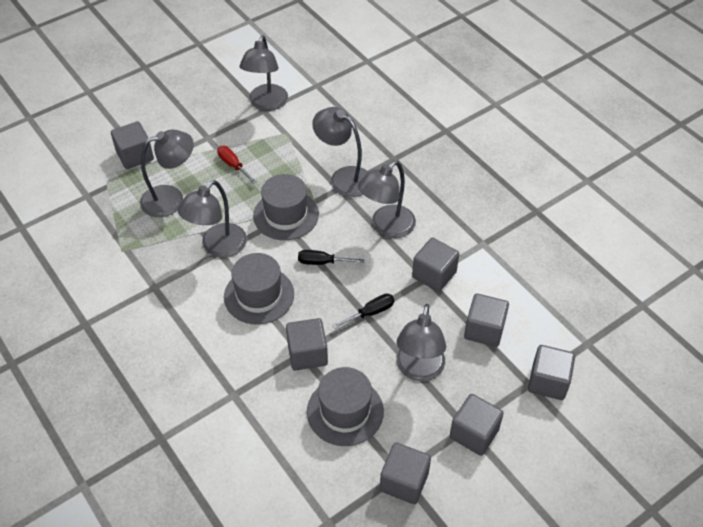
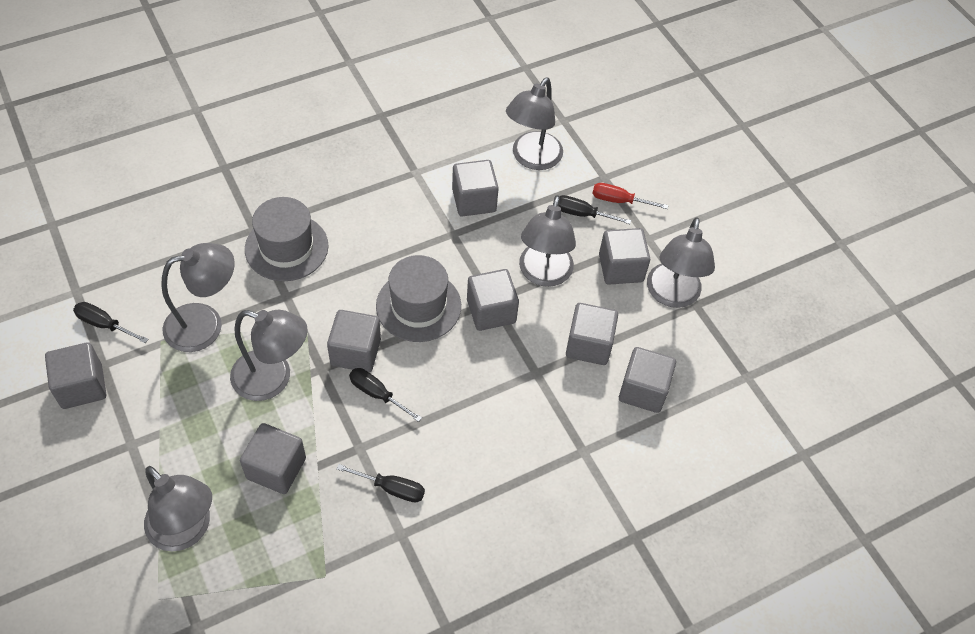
black screwdriver: 2 -> 4
grey cube: 7 -> 8
grey hat: 3 -> 2

